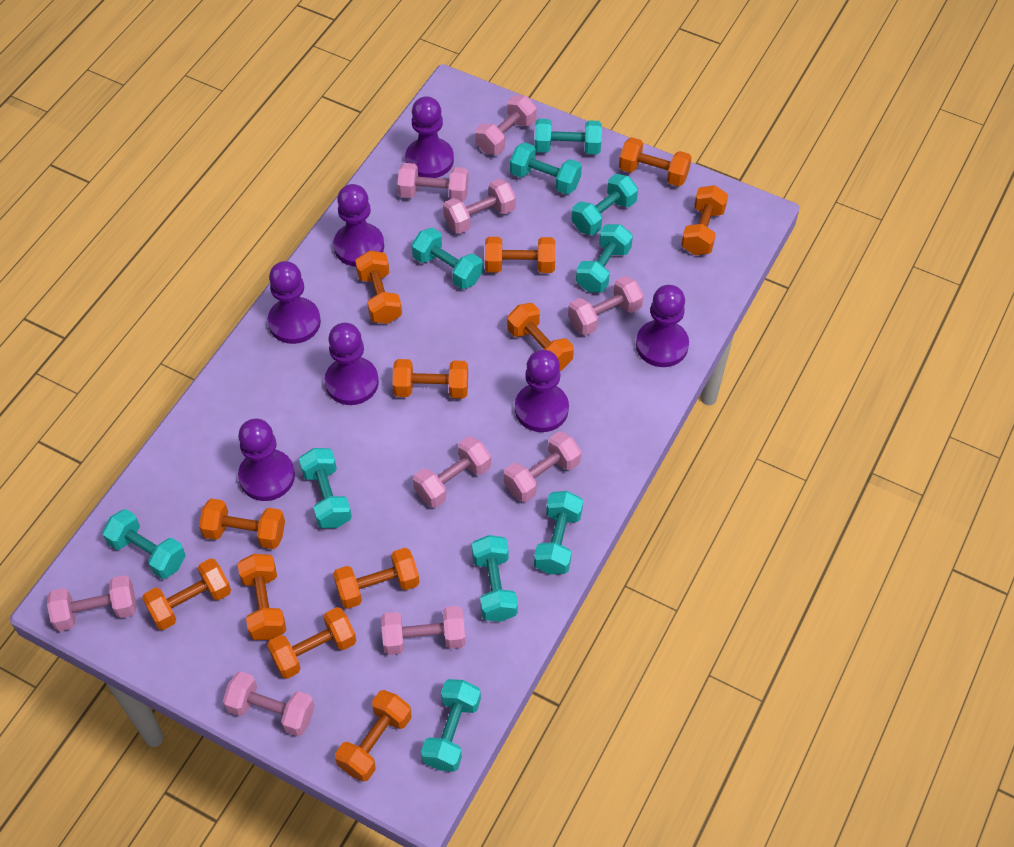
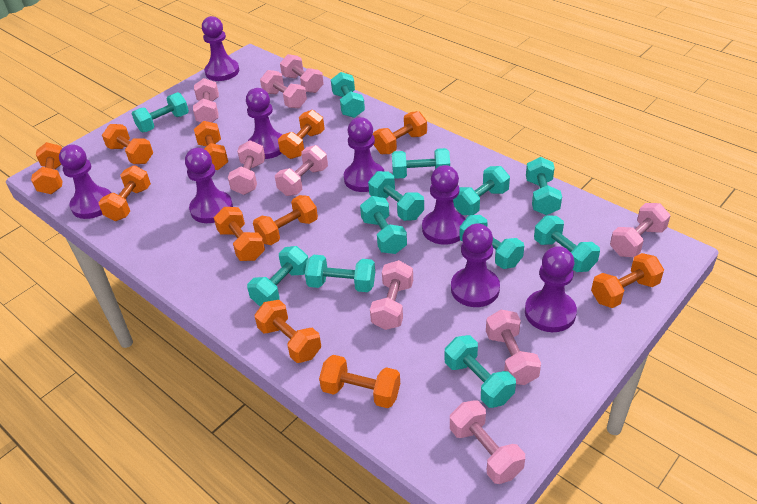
orange dumbbell: 12 -> 11
purple pawn: 7 -> 8
turquoise dumbbell: 10 -> 12

